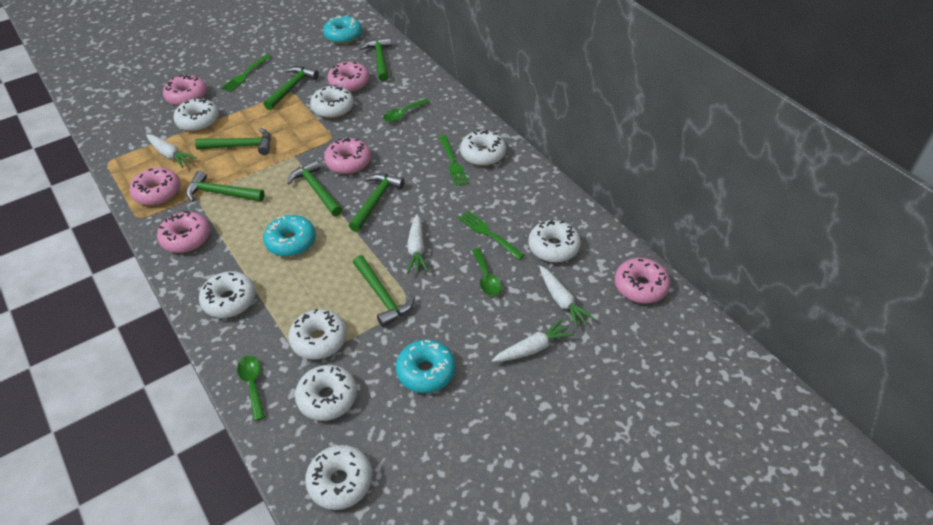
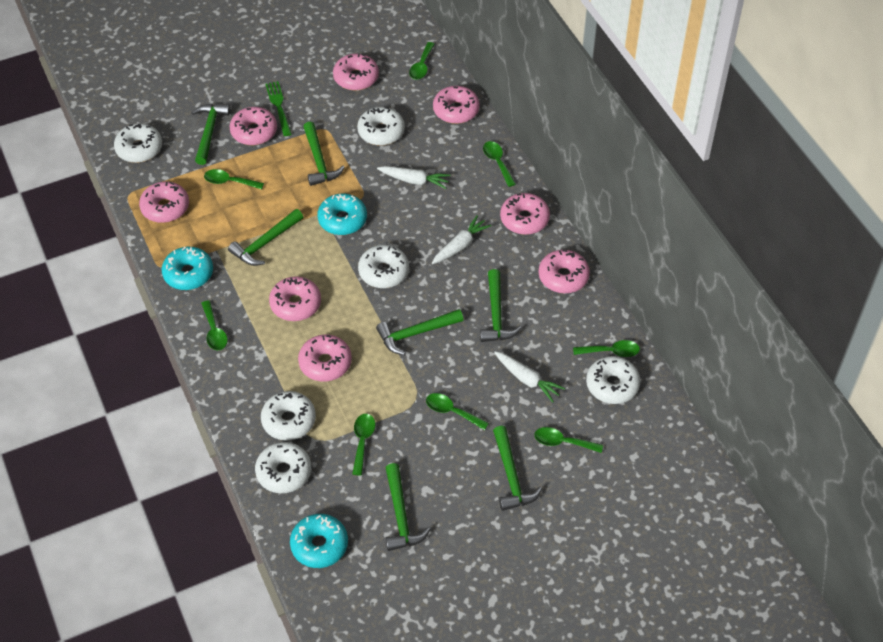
green fork: 3 -> 1
green spoon: 3 -> 8
pink donut: 6 -> 8
white carrot: 4 -> 3
white donut: 8 -> 6

